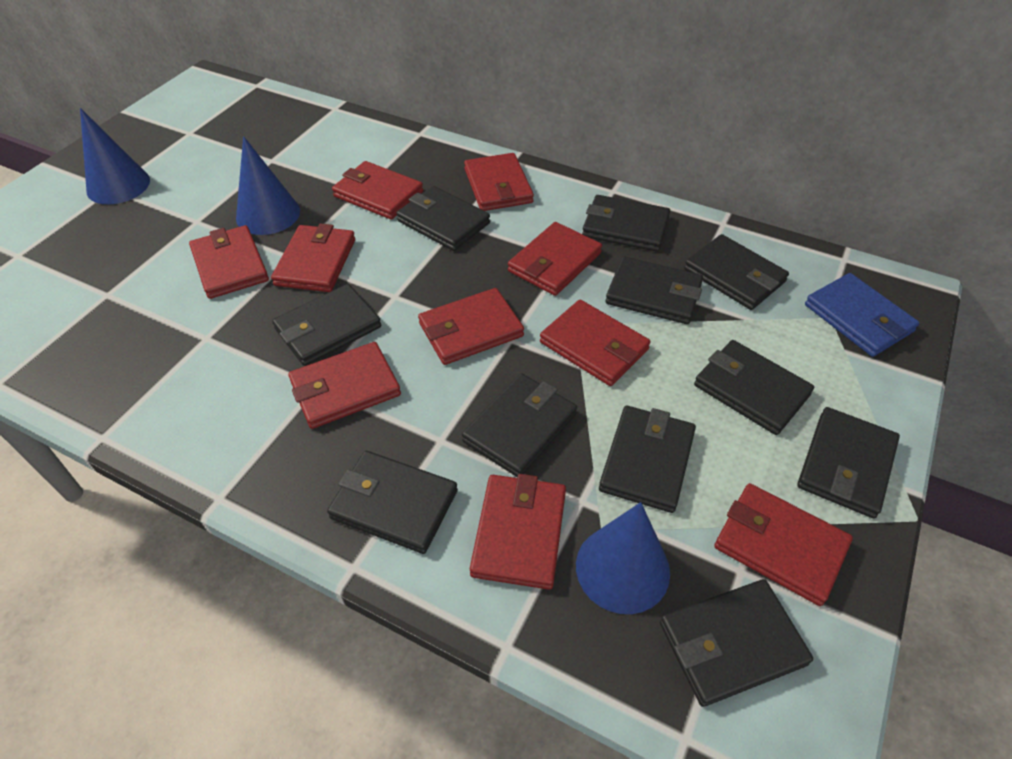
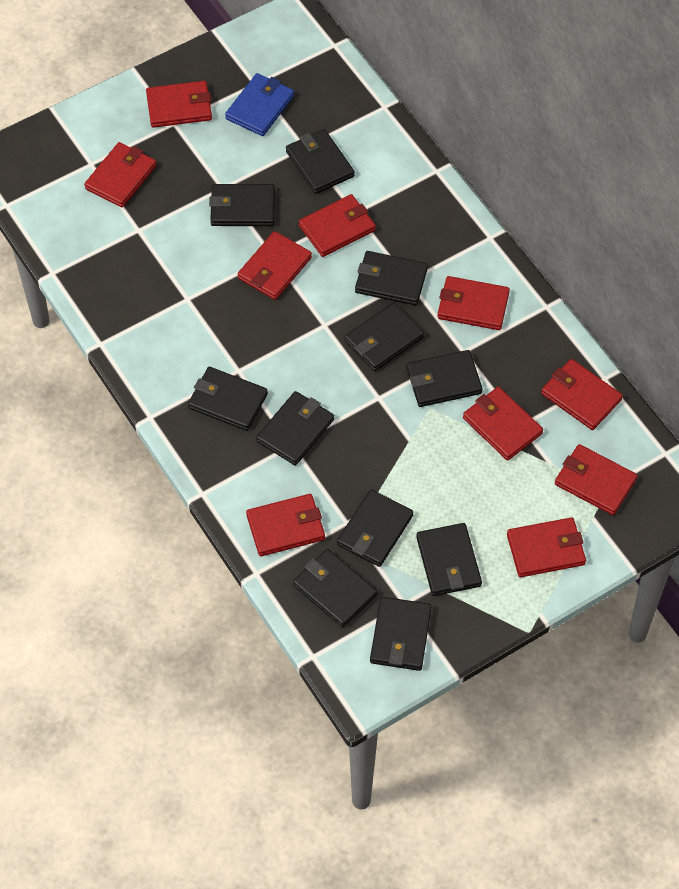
blue cone: 3 -> 0

